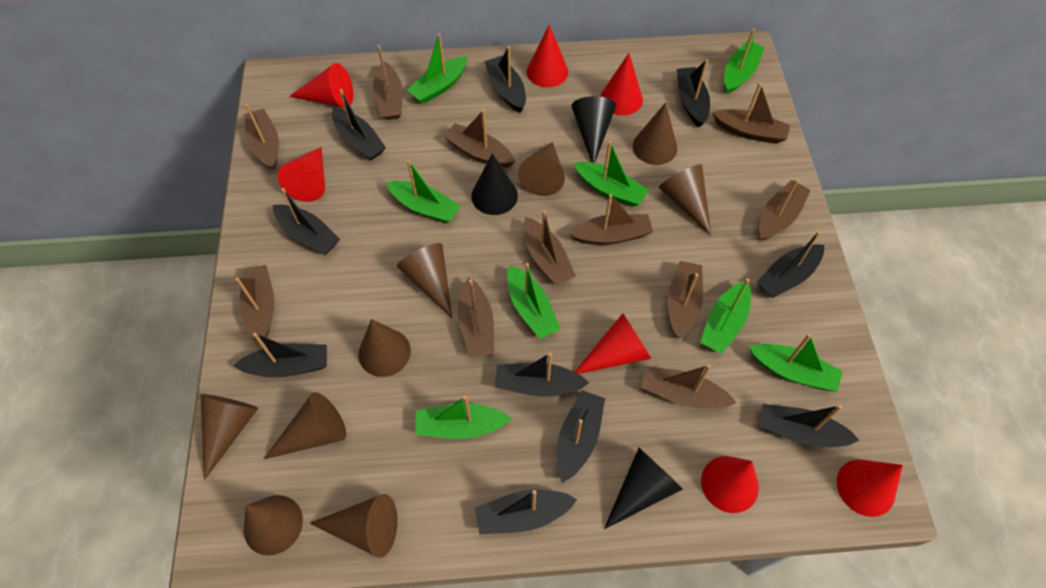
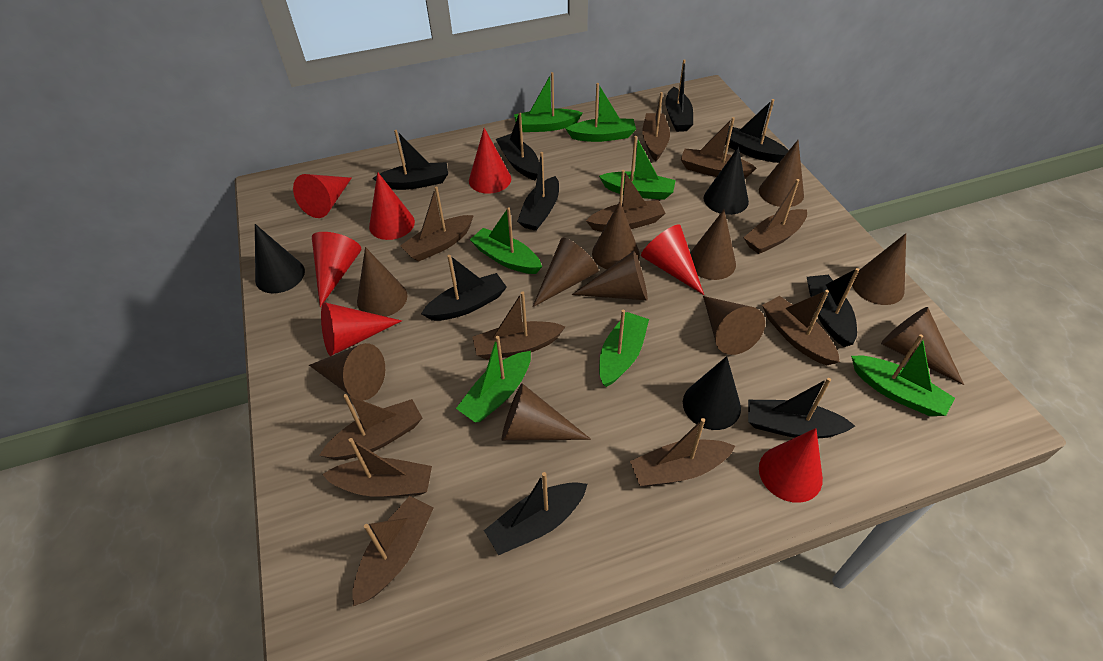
black boat: 10 -> 9
brown cone: 9 -> 11
green boat: 8 -> 7

